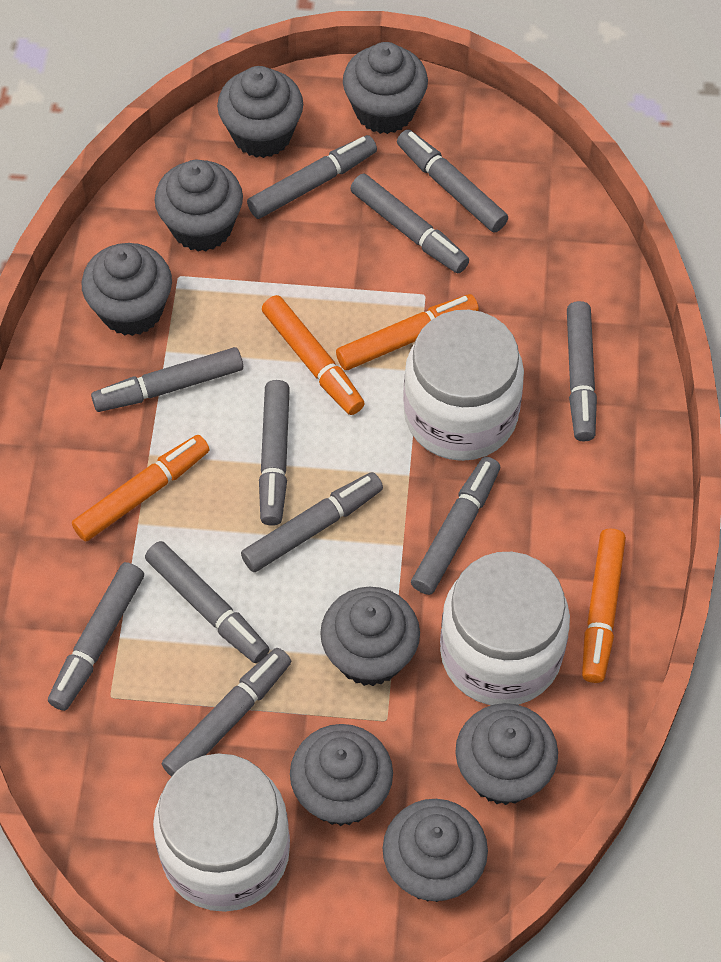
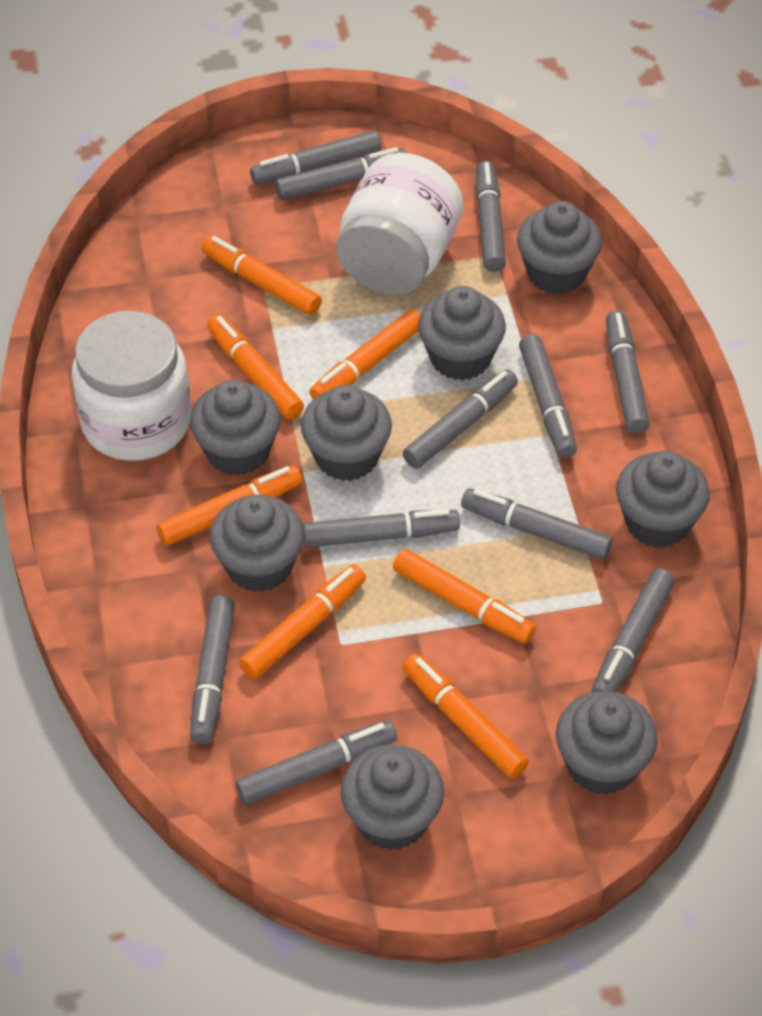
orange marker: 4 -> 7
white jar: 3 -> 2

